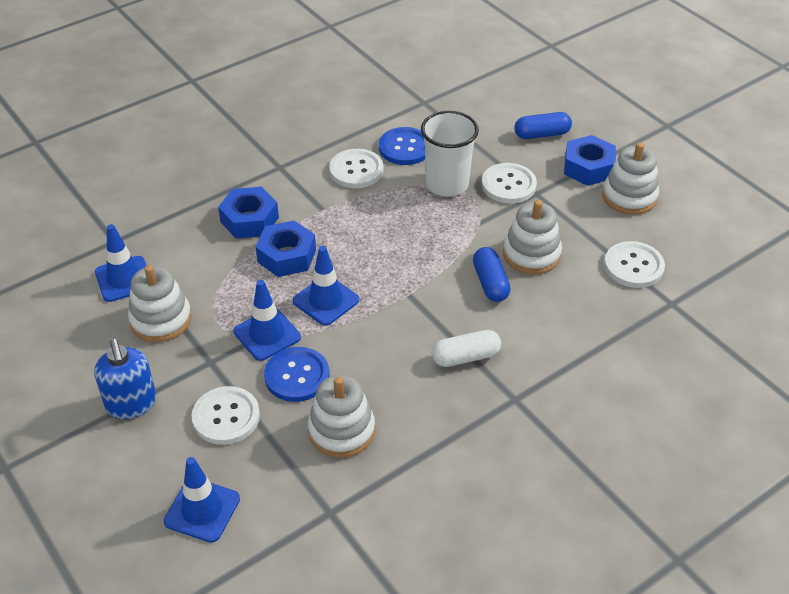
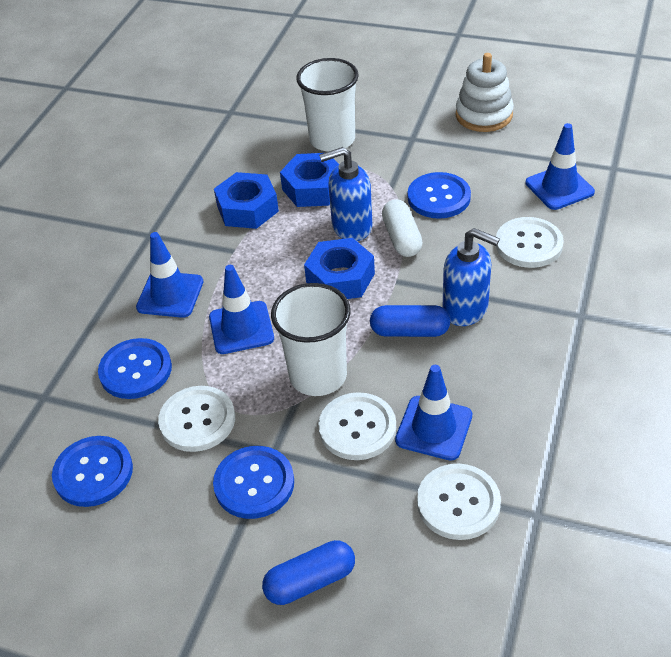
blue button: 2 -> 4
blue soap dispenser: 1 -> 2
white cup: 1 -> 2
white stacking toy: 4 -> 1

